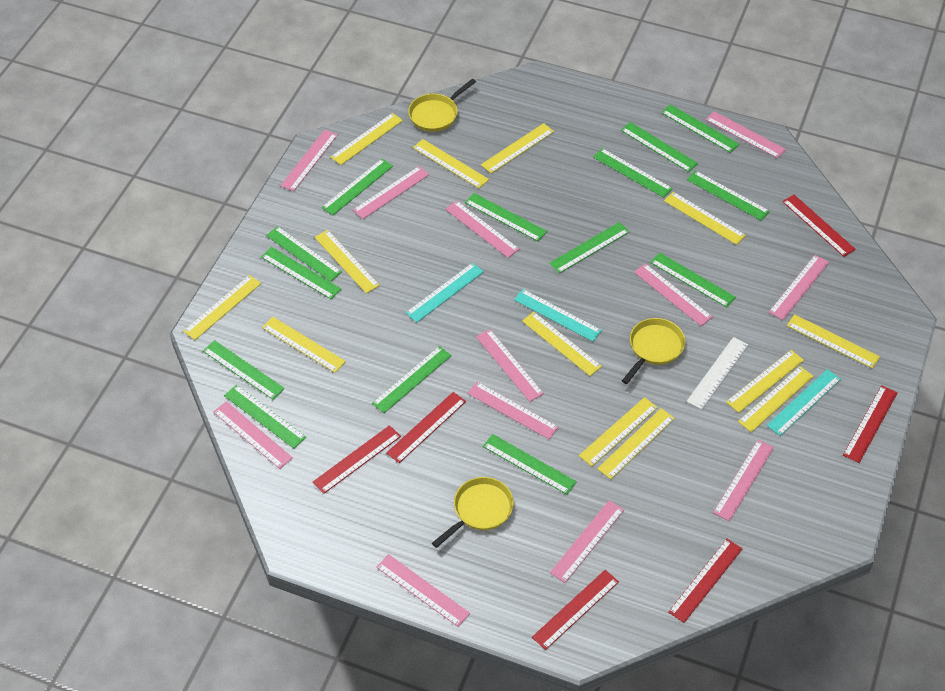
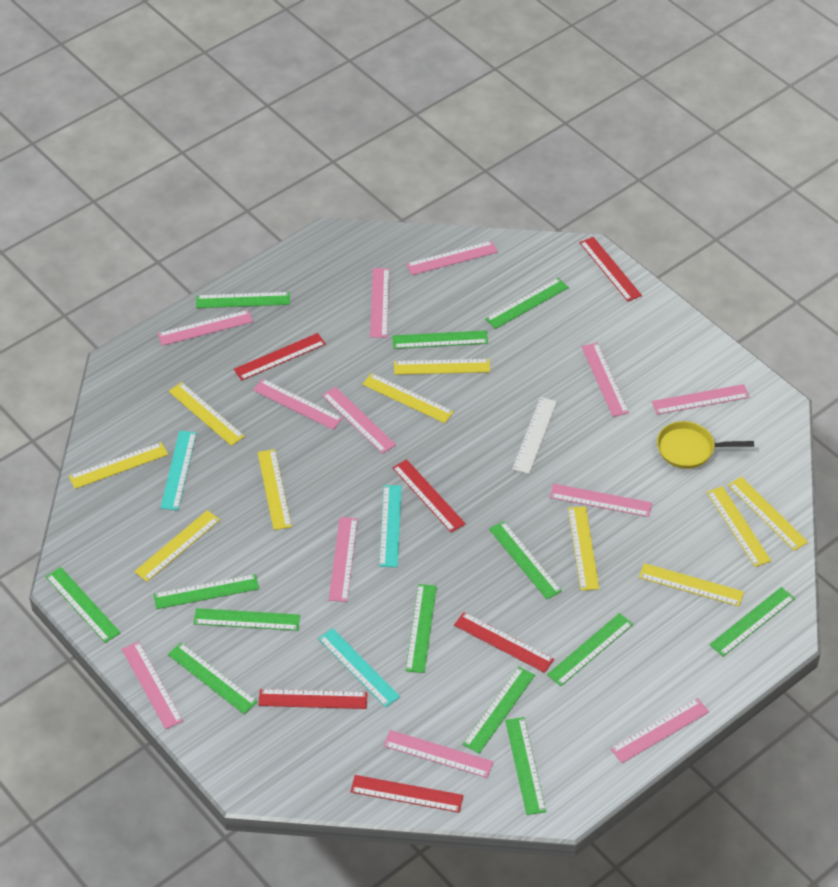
green ruler: 14 -> 13
yellow pan: 3 -> 1
yellow ruler: 13 -> 10

